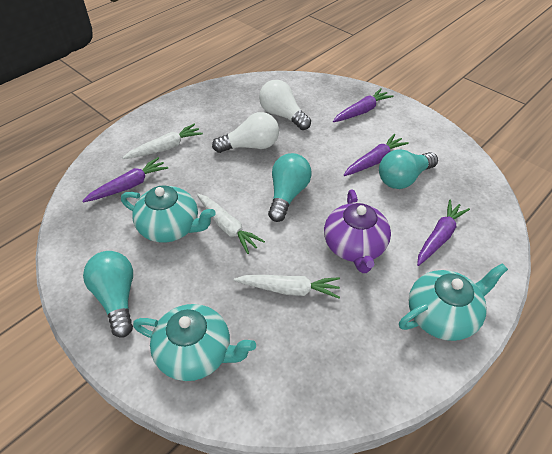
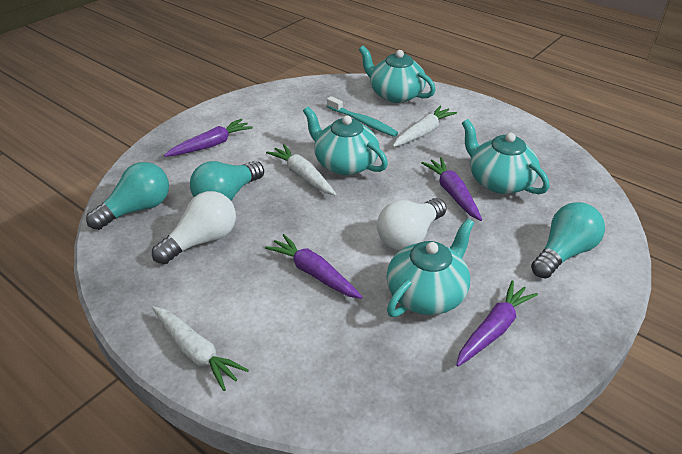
purple teapot: 1 -> 0
turquoise teapot: 3 -> 4
turquoise toothbrush: 0 -> 1

